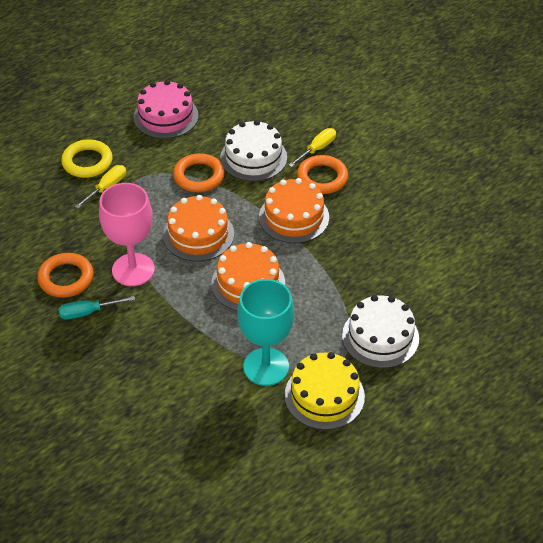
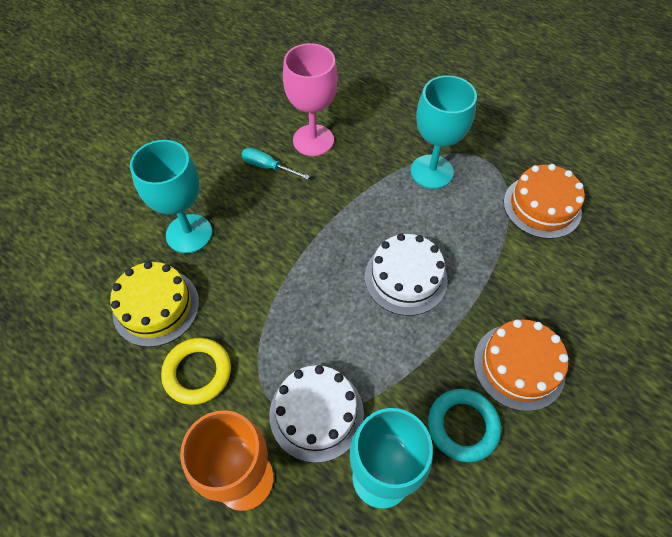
orange cake: 3 -> 2
orange goblet: 0 -> 1
orange ring: 3 -> 0
pink cake: 1 -> 0
turquoise goblet: 1 -> 3
turquoise ring: 0 -> 1
yellow screwdriver: 2 -> 0

